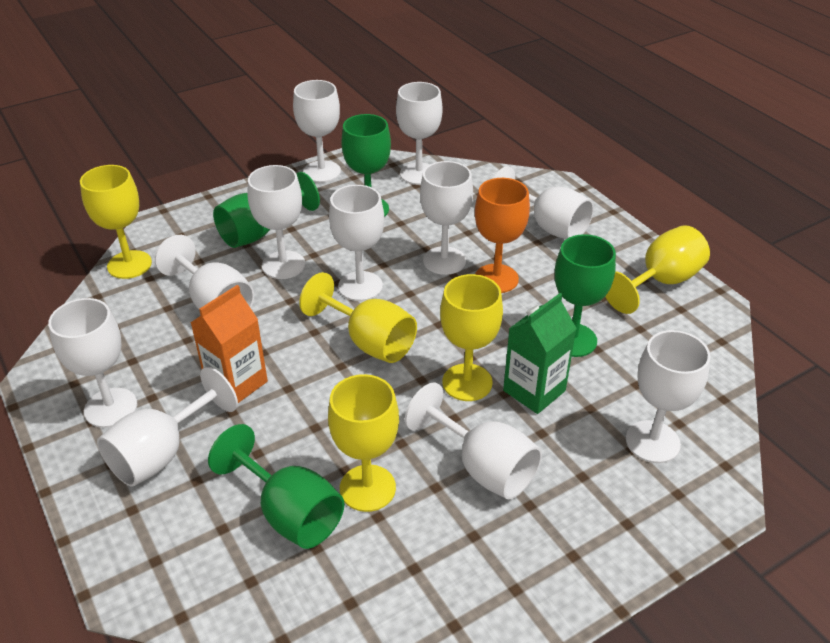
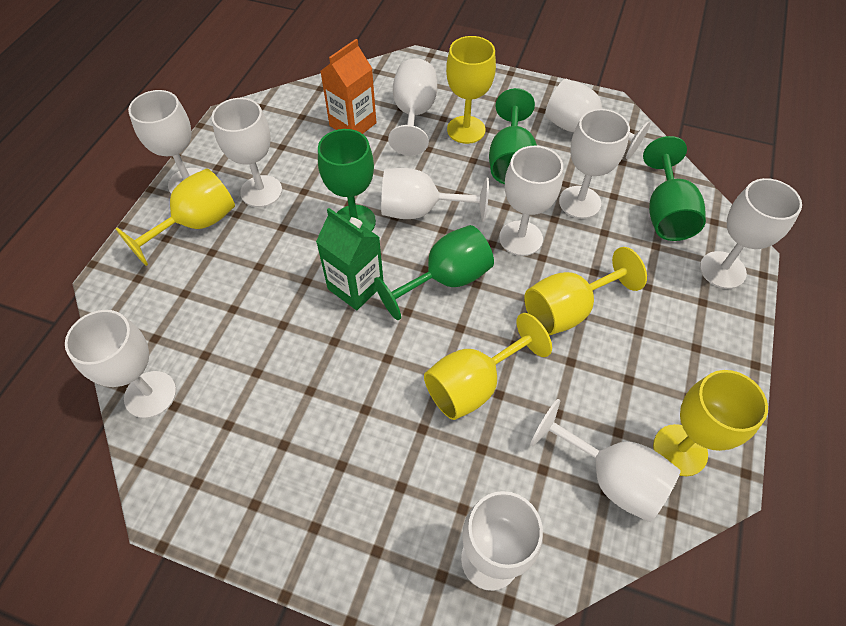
orange goblet: 1 -> 0

